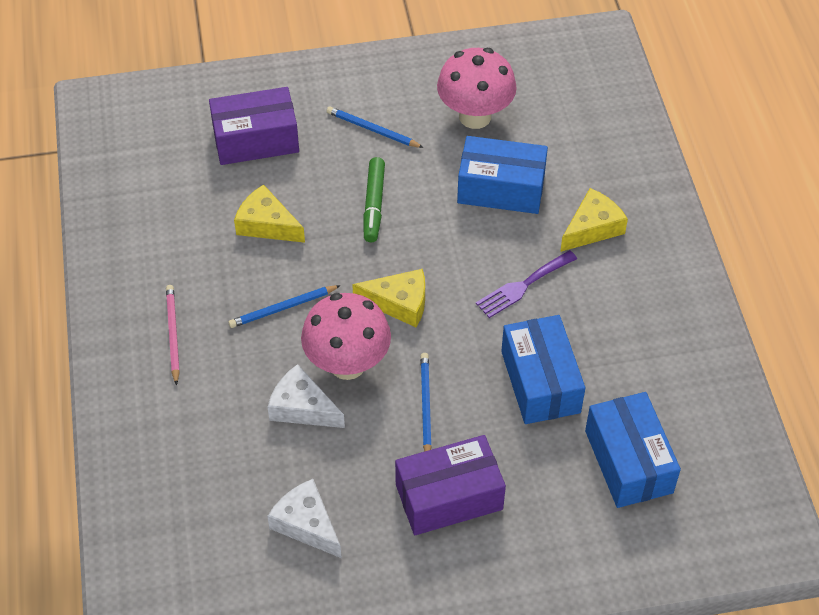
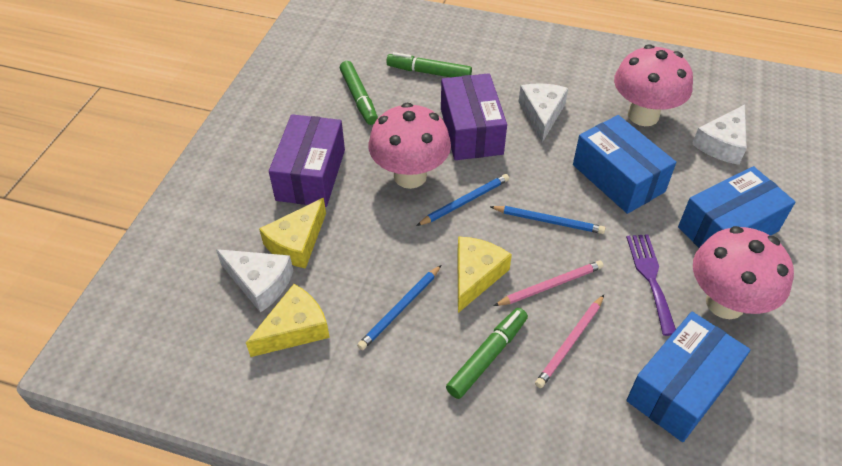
green marker: 1 -> 3
pink mushroom: 2 -> 3
pink pencil: 1 -> 2
white cheese: 2 -> 3

